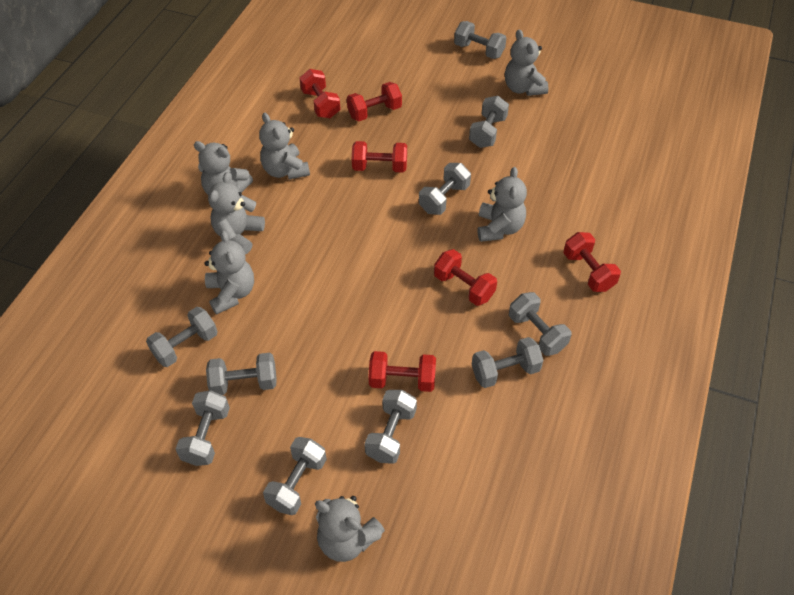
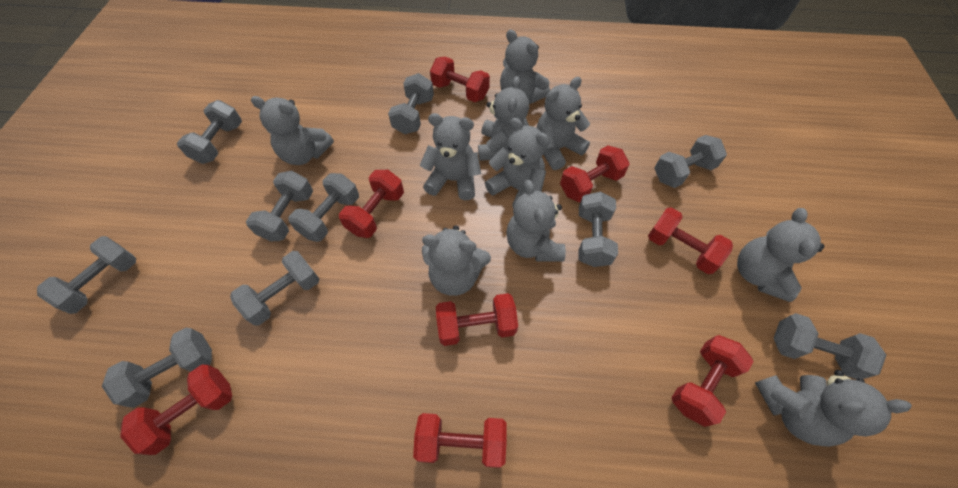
grey teddy bear: 7 -> 10
red dumbbell: 6 -> 8

